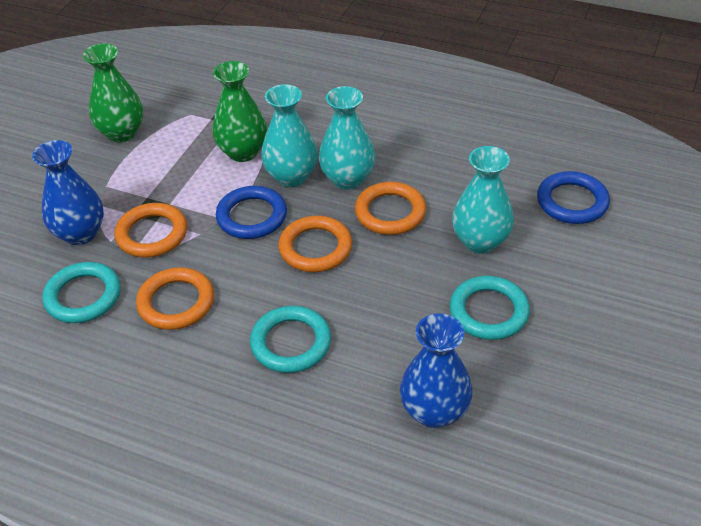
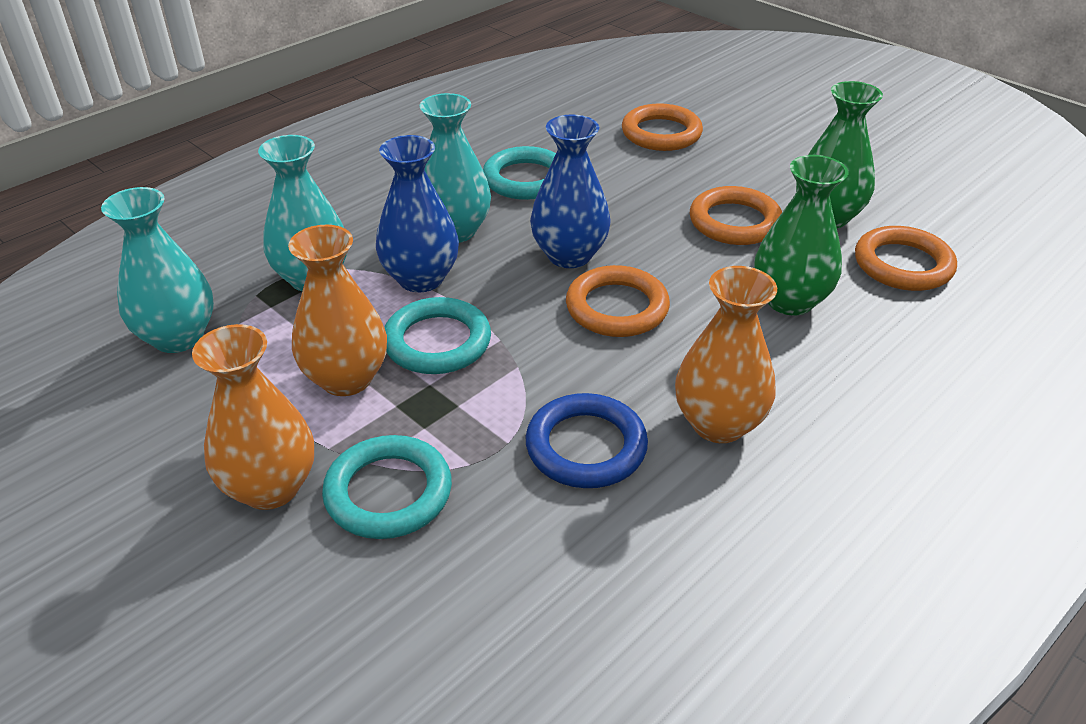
blue ring: 2 -> 1
orange vase: 0 -> 3

